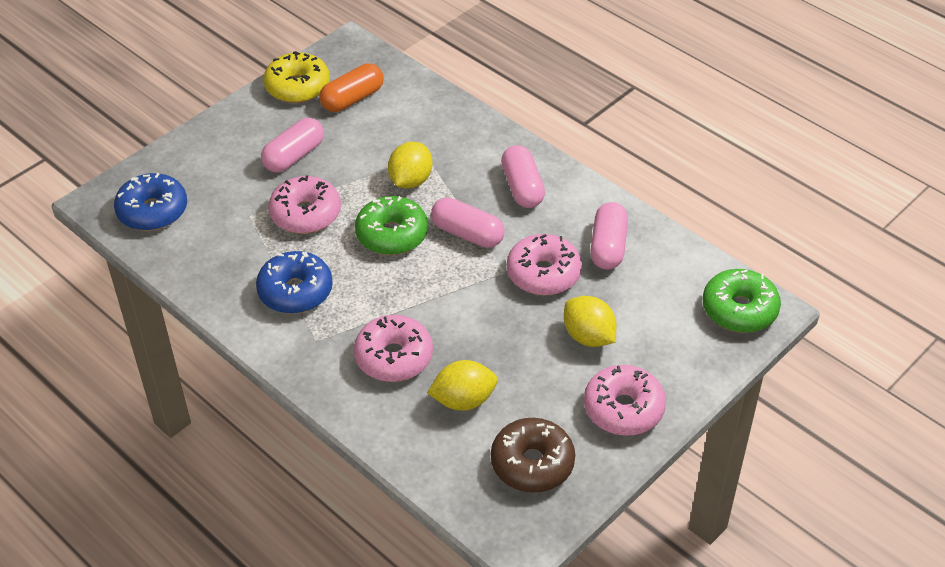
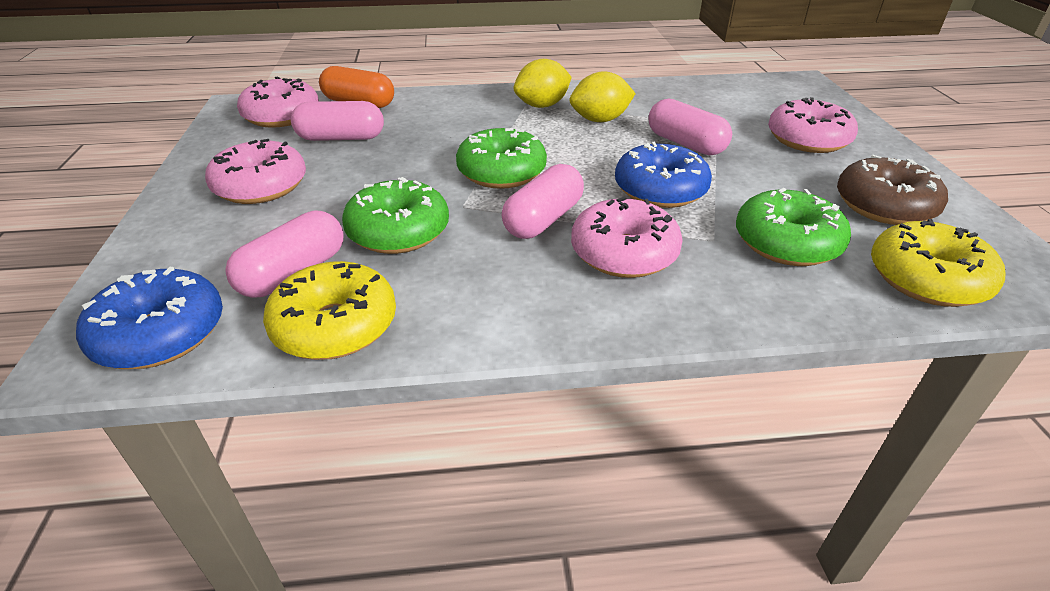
green donut: 2 -> 3
yellow donut: 1 -> 2
yellow lemon: 3 -> 2

